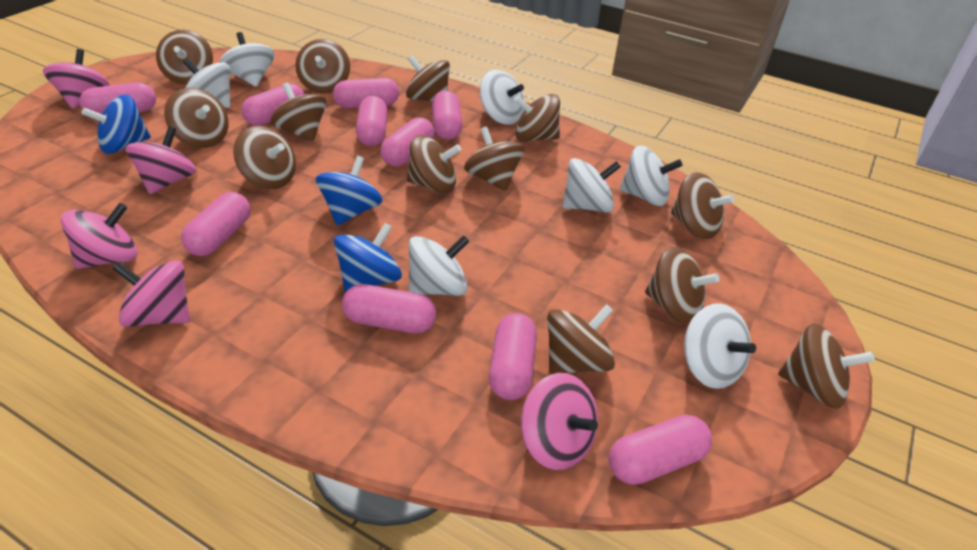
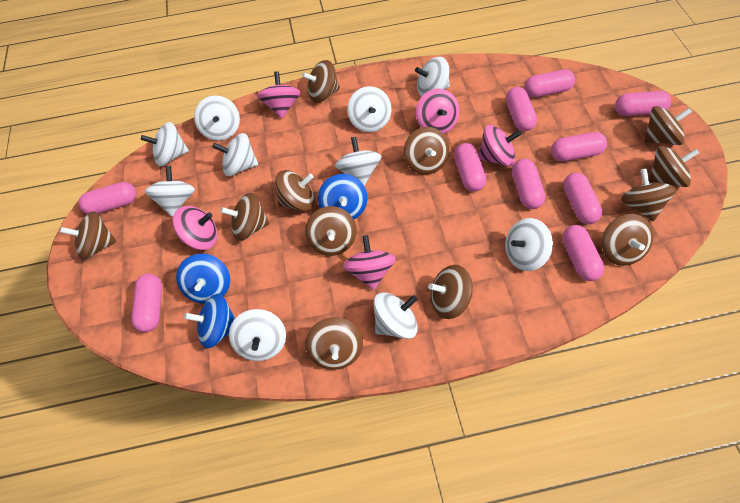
brown spinning top: 13 -> 12
white spinning top: 7 -> 10

